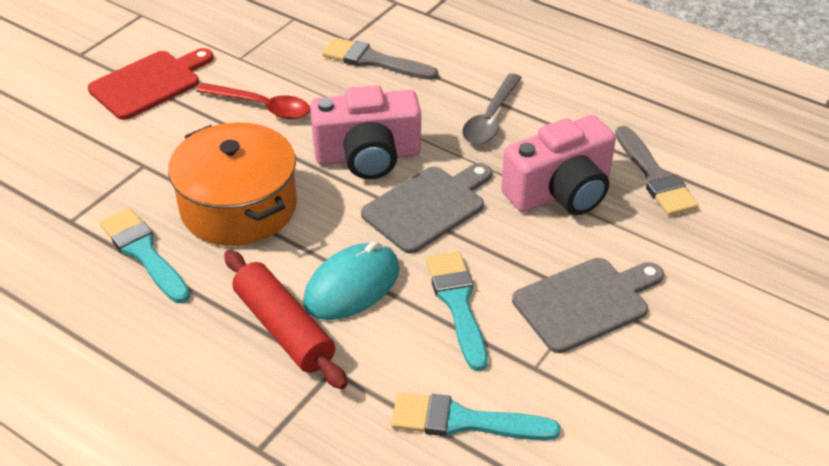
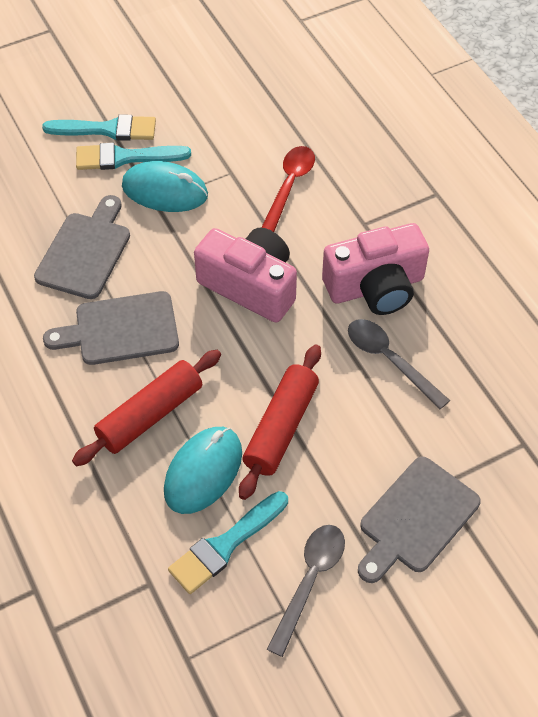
grey brush: 2 -> 0
grey cutting board: 2 -> 3
grey spoon: 1 -> 2
orange pot: 1 -> 0
red cutting board: 1 -> 0
red rolling pin: 1 -> 2
turquoise mouse: 1 -> 2

